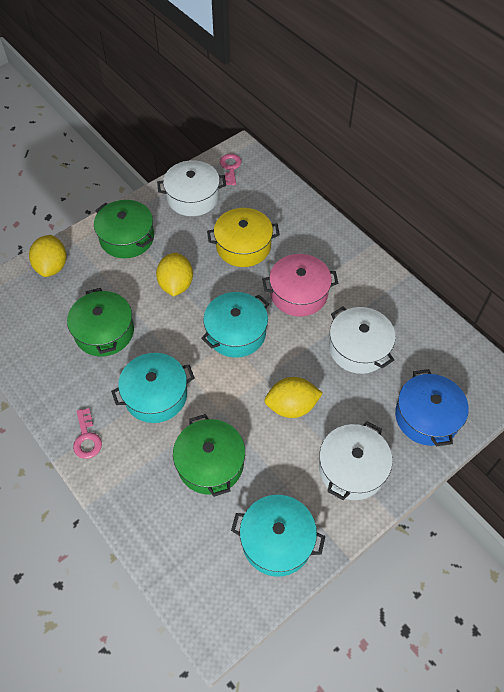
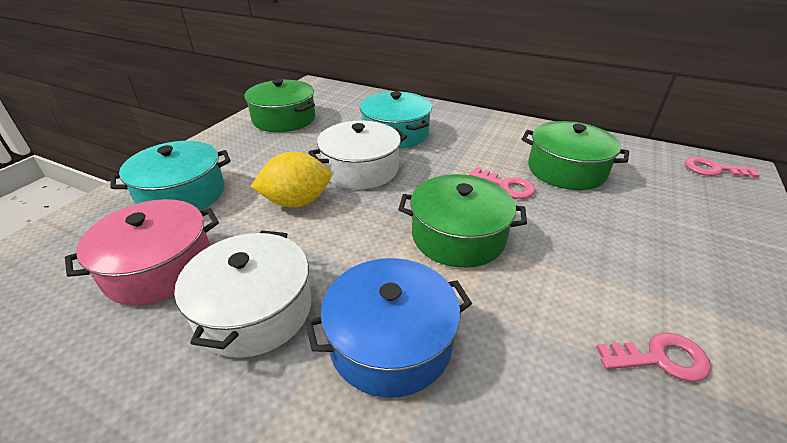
pink key: 2 -> 3
turquoise pot: 3 -> 2
white pot: 3 -> 2
yellow lemon: 3 -> 1
yellow pot: 1 -> 0

